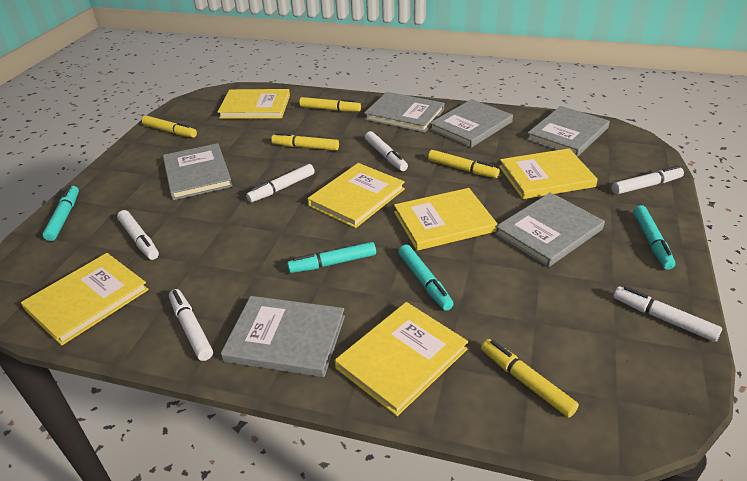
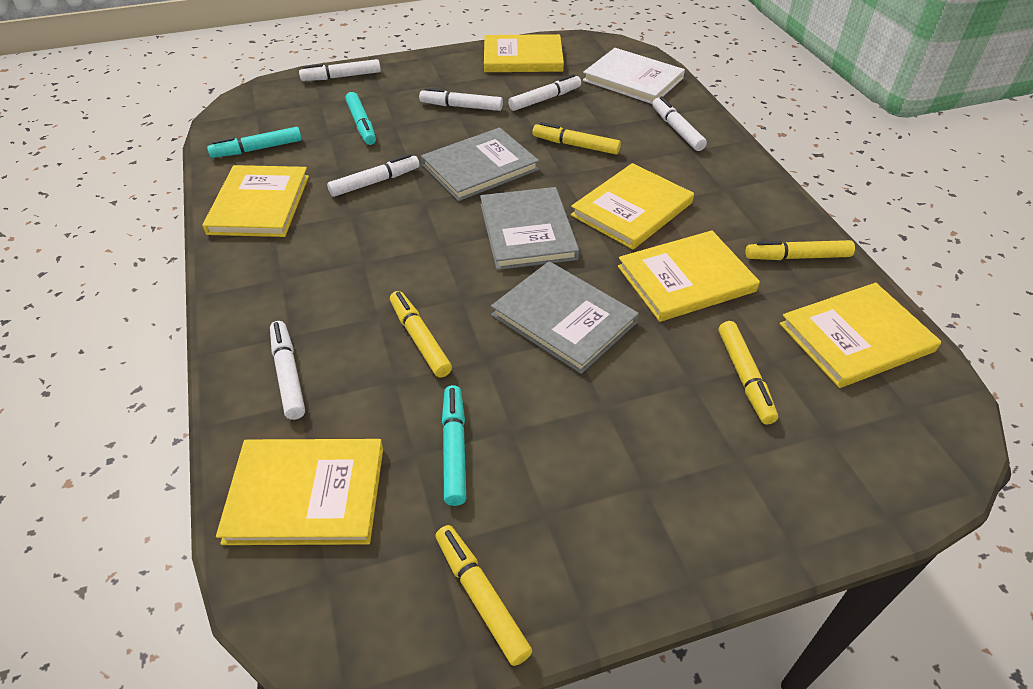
grey book: 6 -> 3
turquoise marker: 4 -> 3
white book: 0 -> 1

